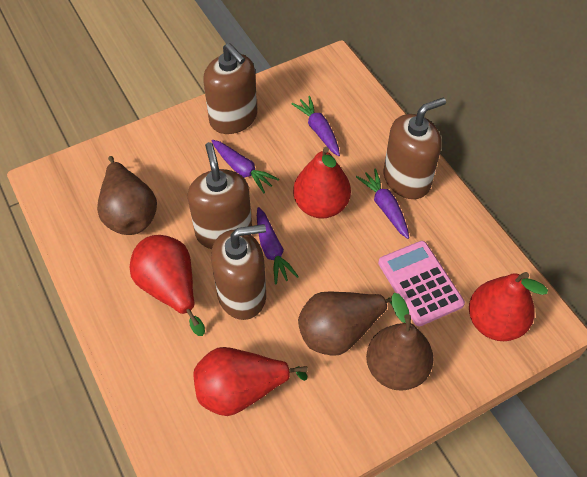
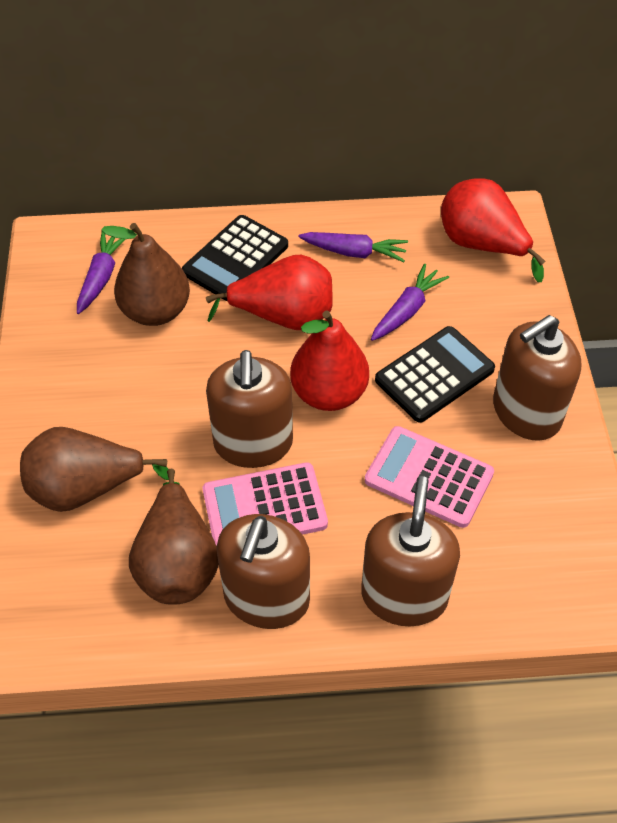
black calculator: 0 -> 2
pink calculator: 1 -> 2
purple carrot: 4 -> 3
red pear: 4 -> 3

